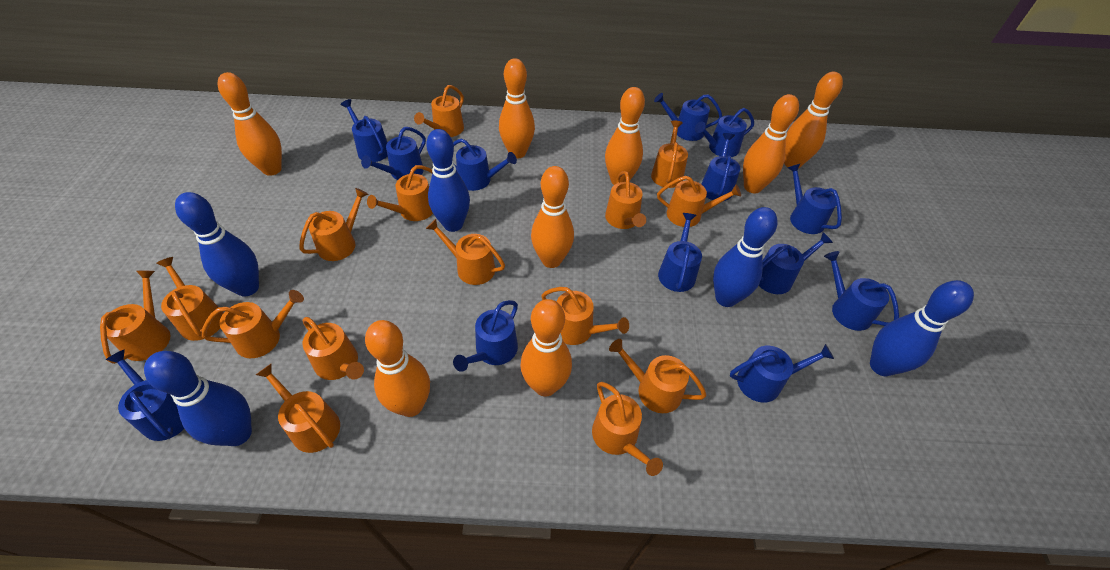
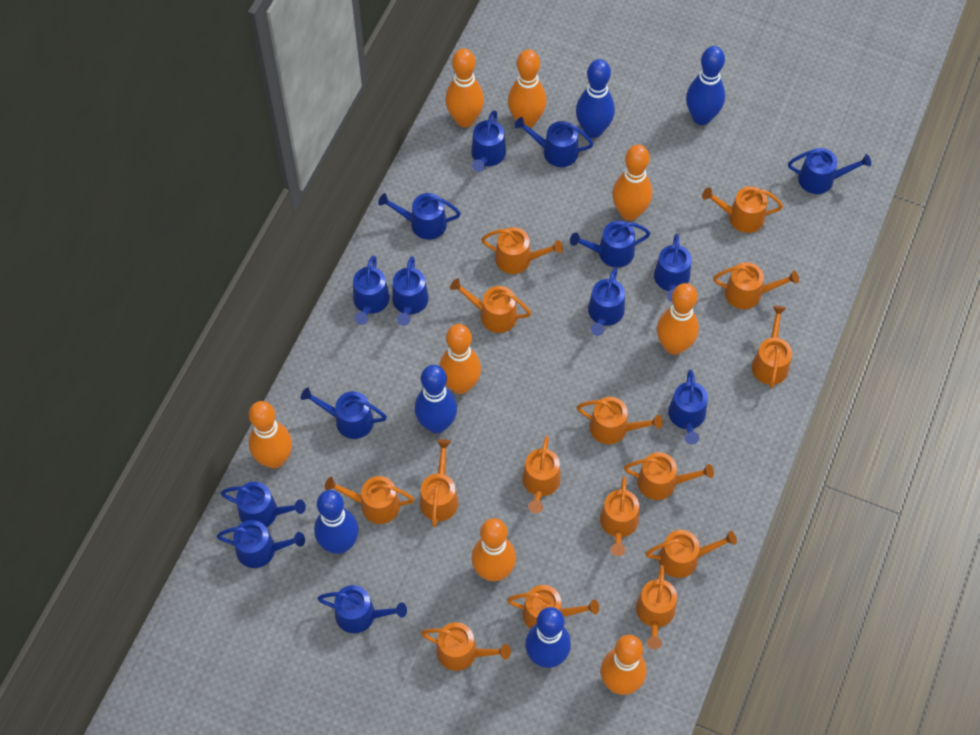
blue watering can: 13 -> 14

